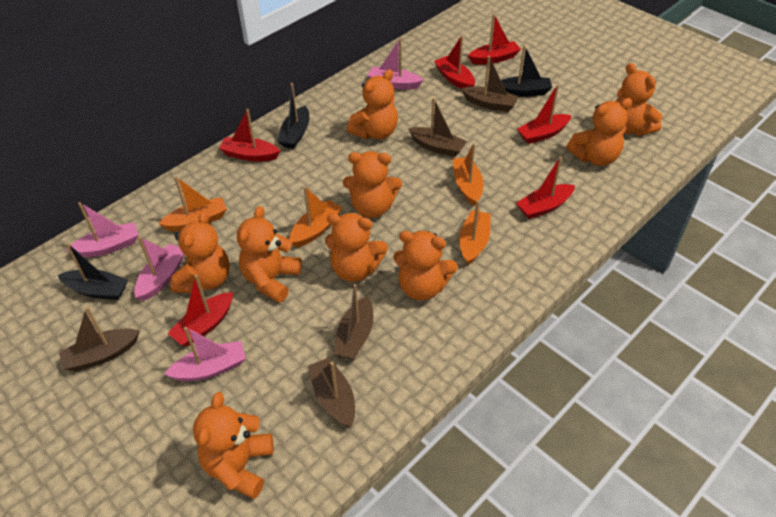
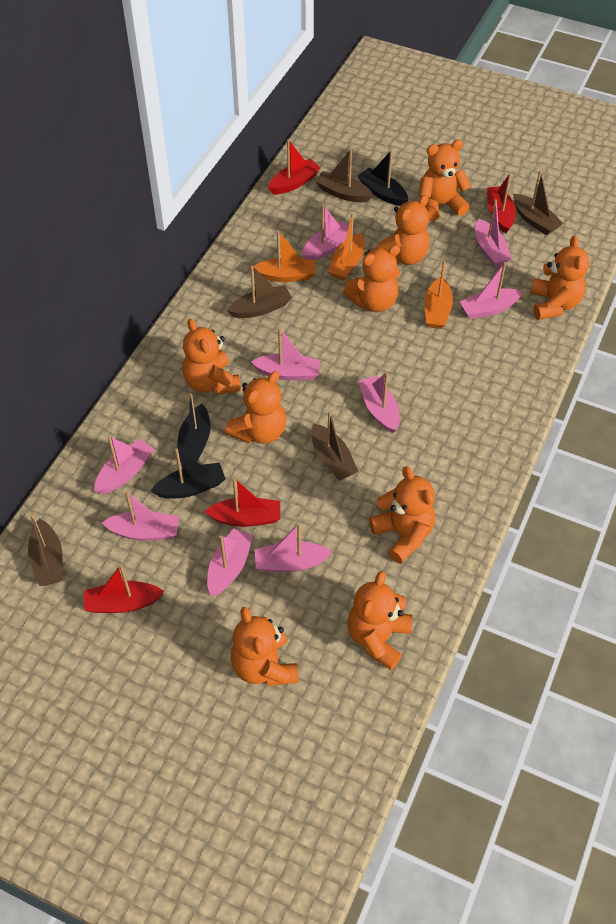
orange boat: 4 -> 3
pink boat: 4 -> 9
red boat: 6 -> 4

